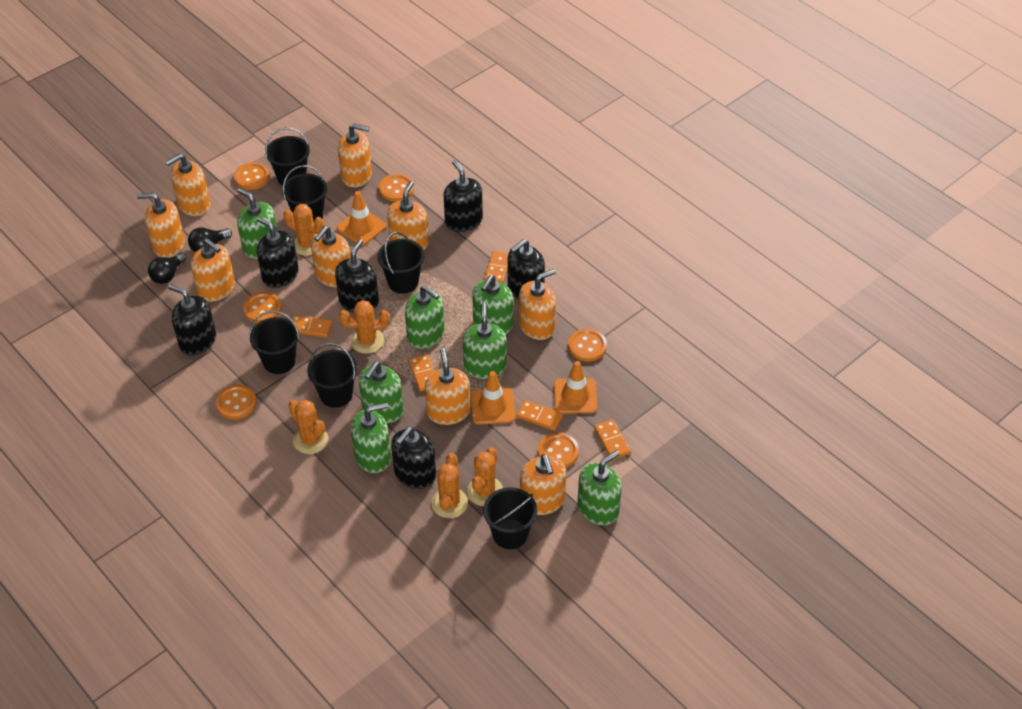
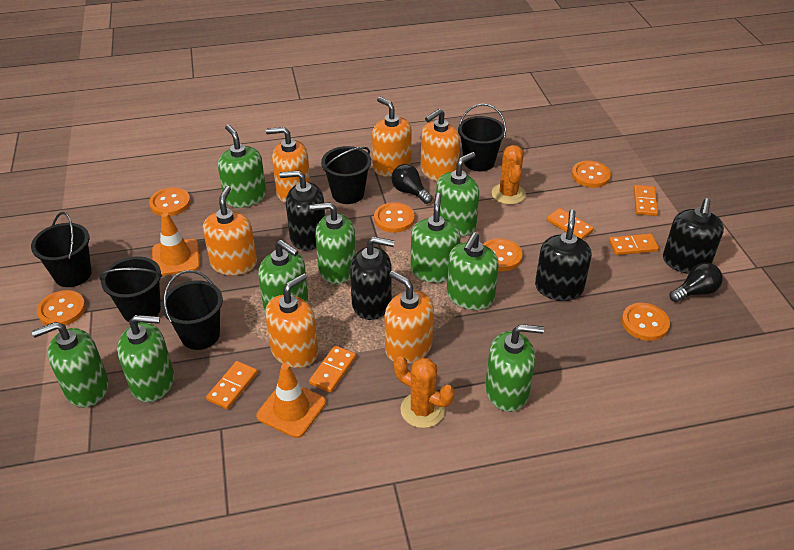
black bucket: 6 -> 5
black soap dispenser: 6 -> 4
green soap dispenser: 7 -> 9
orange cactus: 5 -> 2
orange soap dispenser: 9 -> 6
orange traffic cone: 3 -> 2

